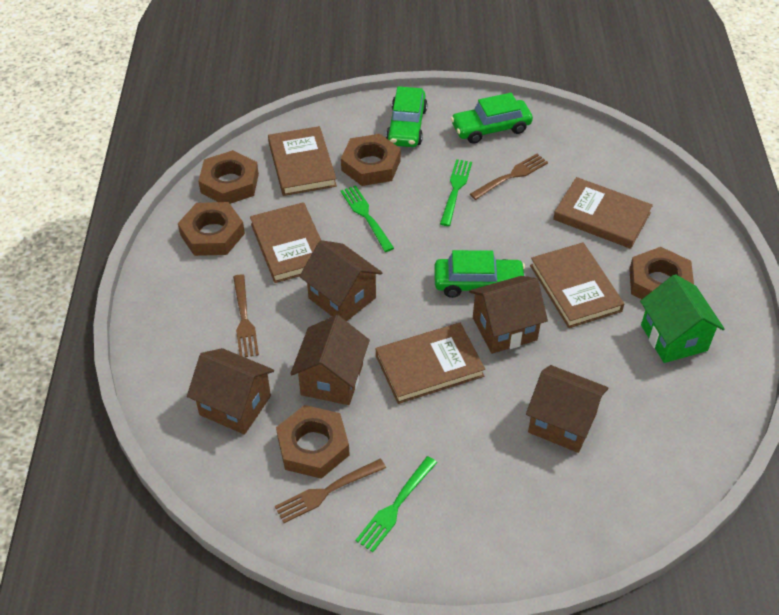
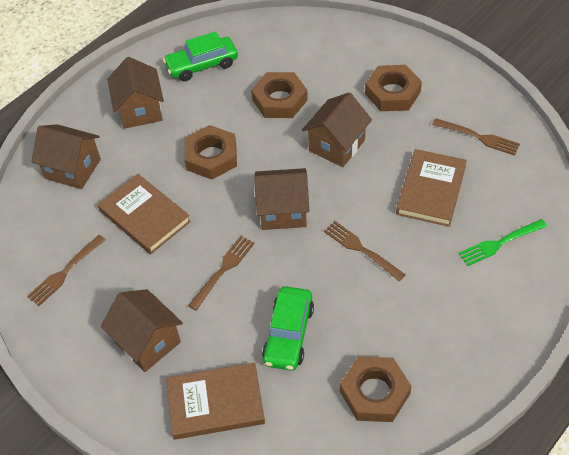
brown book: 5 -> 3
brown fork: 3 -> 4
brown nut: 5 -> 4
green car: 3 -> 2
green fork: 3 -> 1
green house: 1 -> 0

